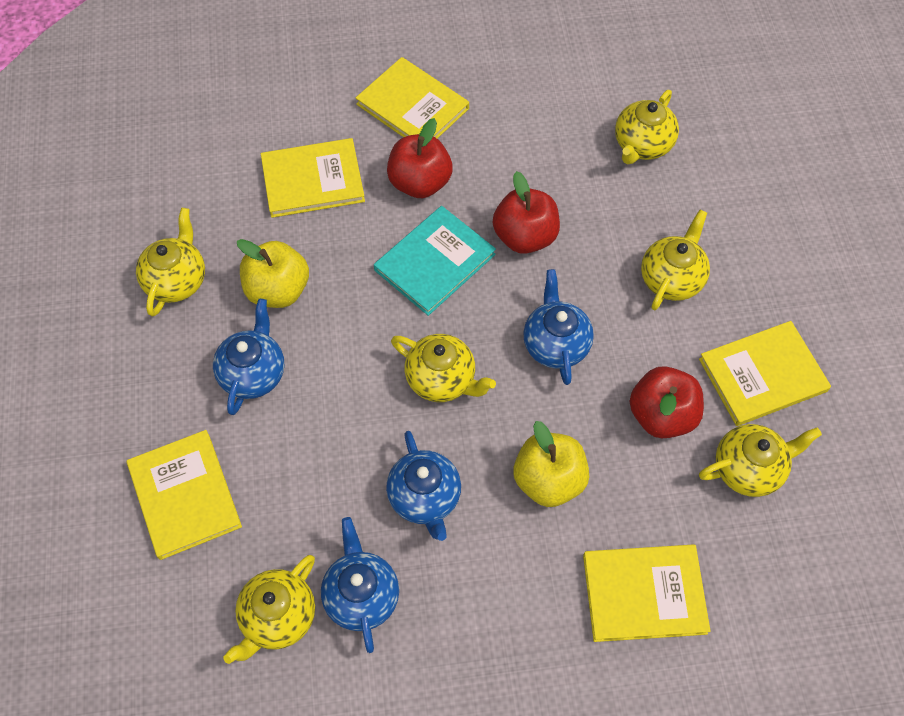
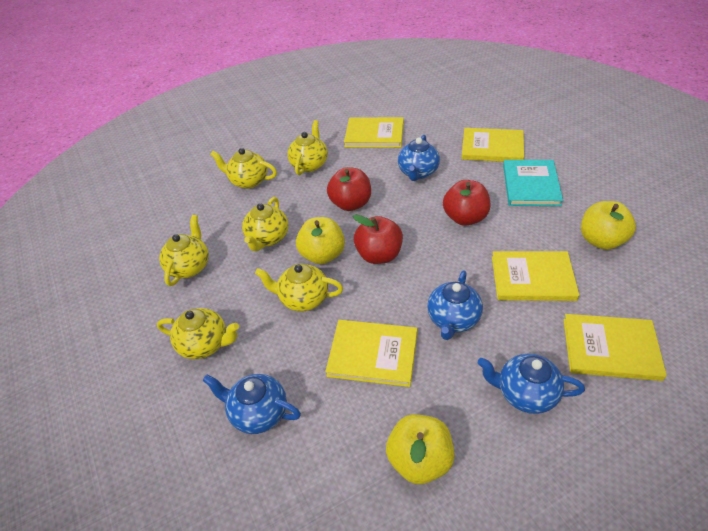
yellow apple: 2 -> 3

